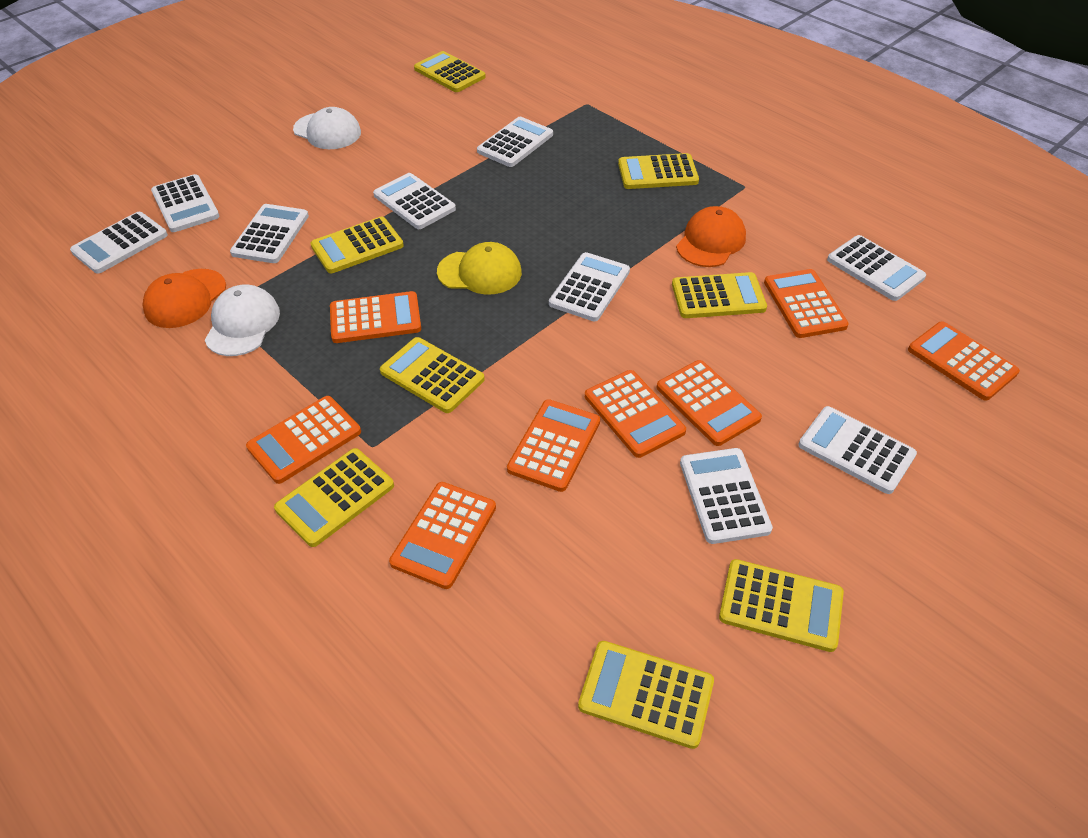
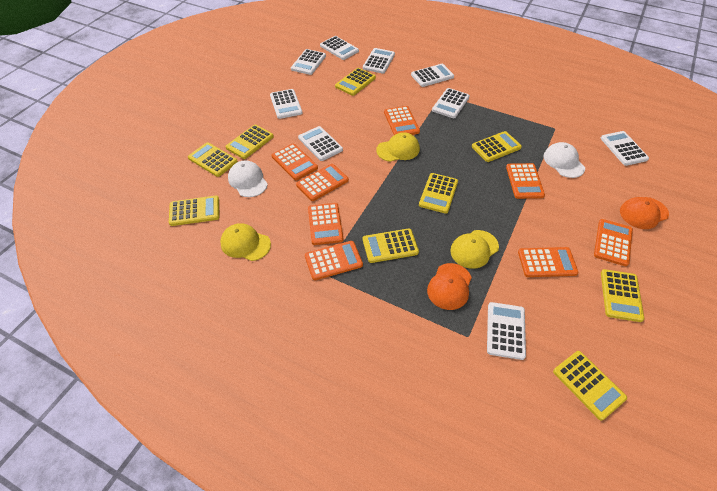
yellow calculator: 8 -> 9
yellow cap: 1 -> 3

